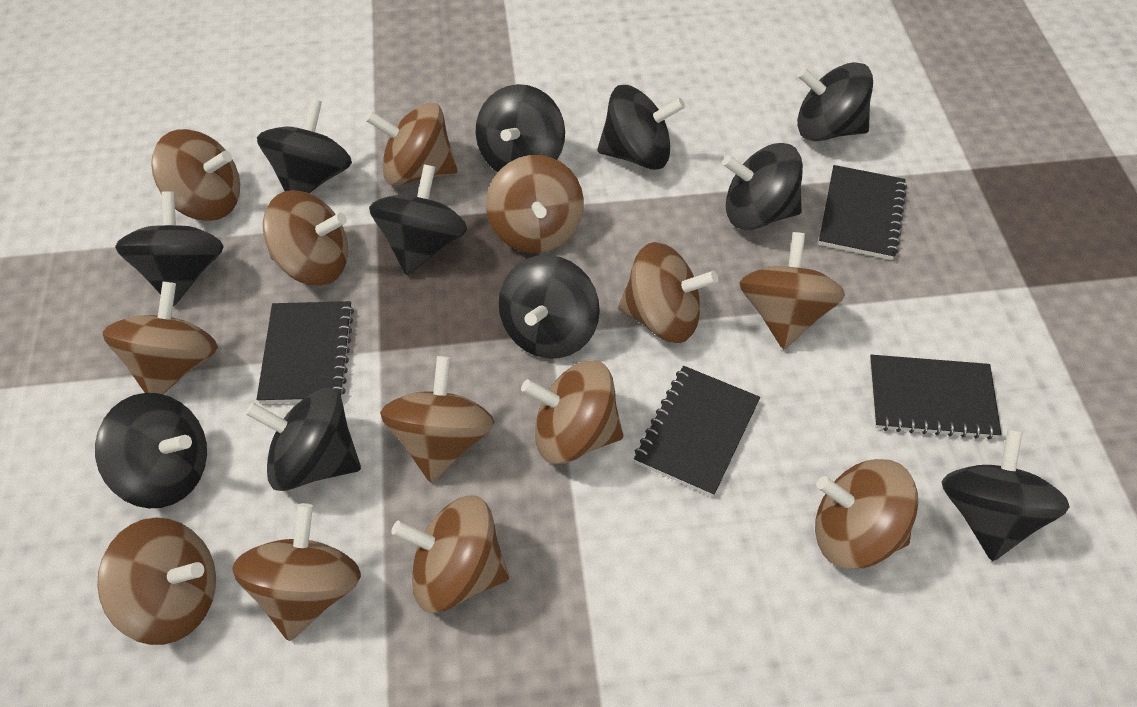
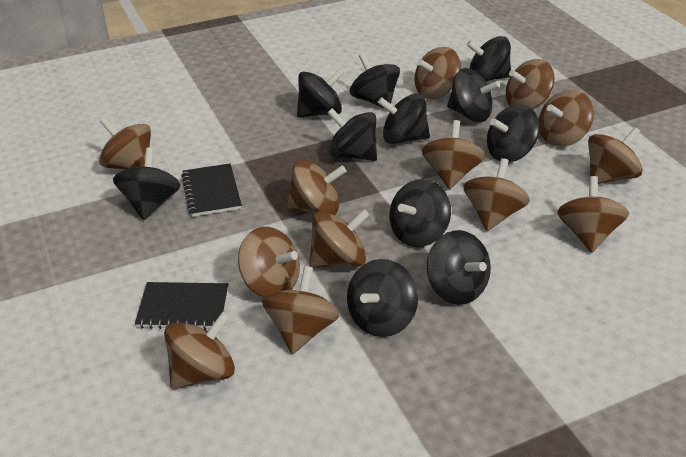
black notebook: 4 -> 2

